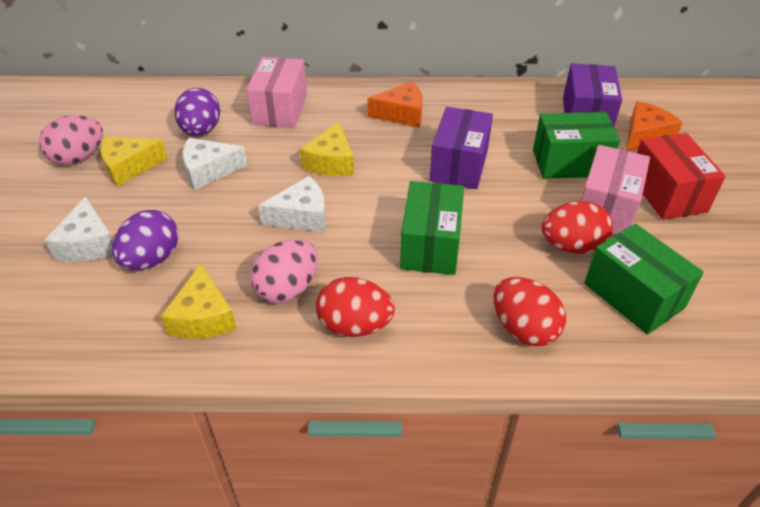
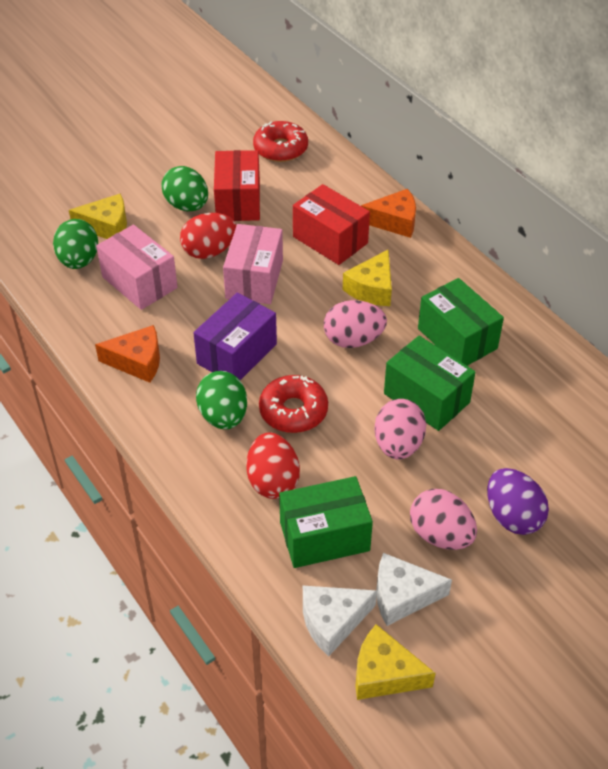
green egg: 0 -> 3
pink egg: 2 -> 3
purple box: 2 -> 1
purple egg: 2 -> 1
red box: 1 -> 2
red donut: 0 -> 2
red egg: 3 -> 2
white cheese: 3 -> 2

